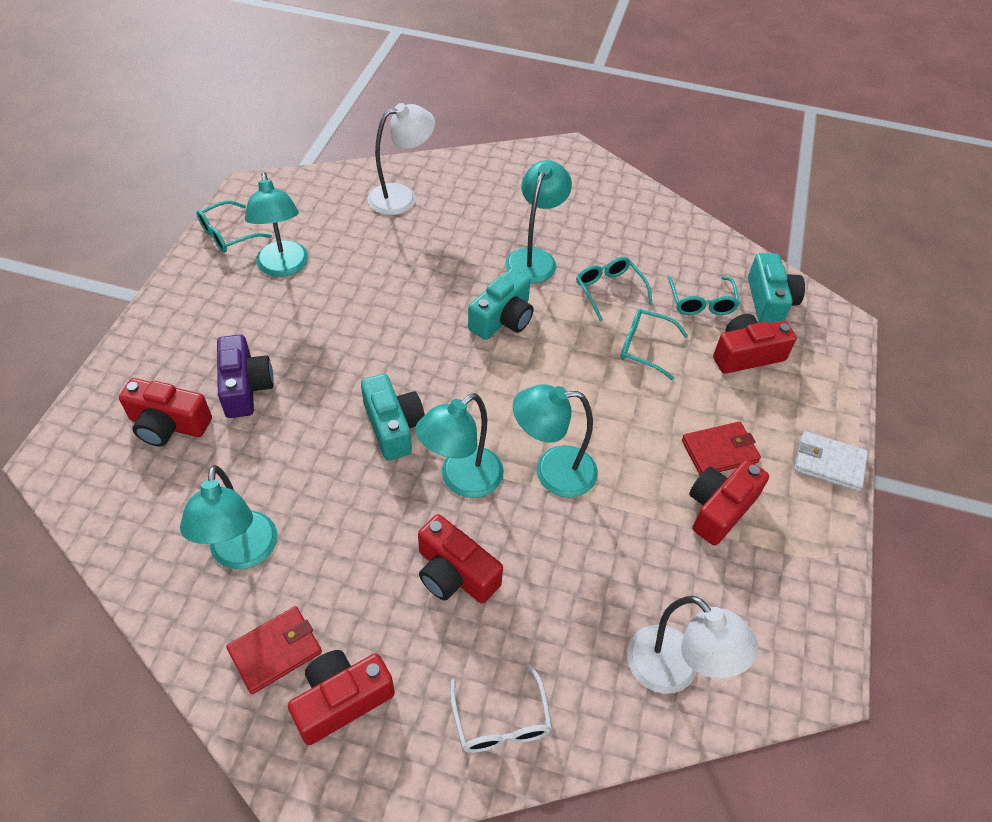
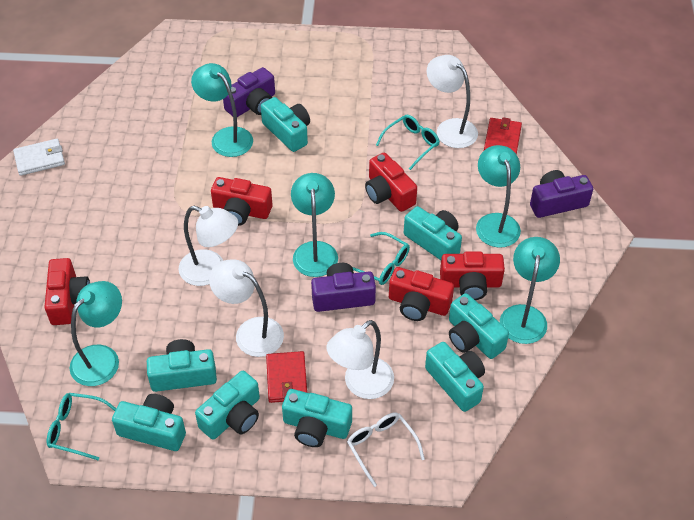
purple camera: 1 -> 3
turquoise camera: 3 -> 8
turquoise glasses: 4 -> 3
white lamp: 2 -> 4

